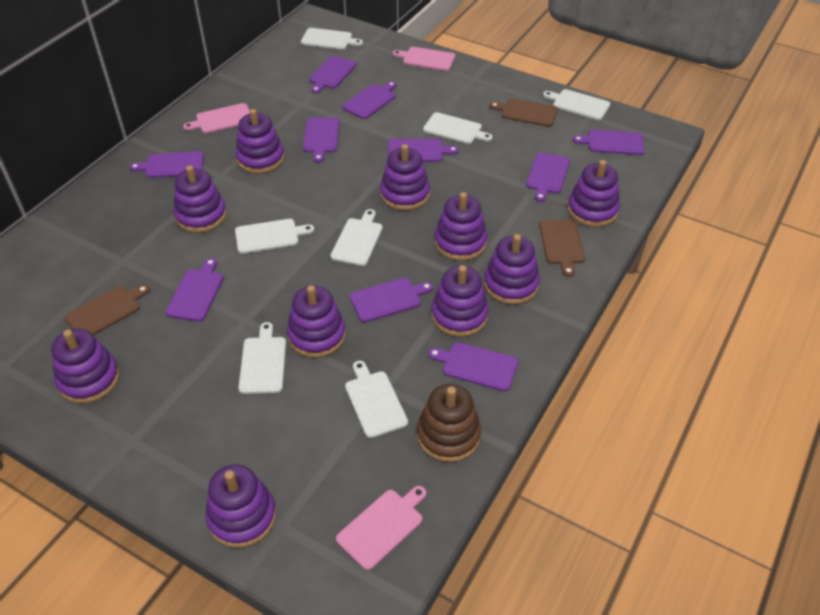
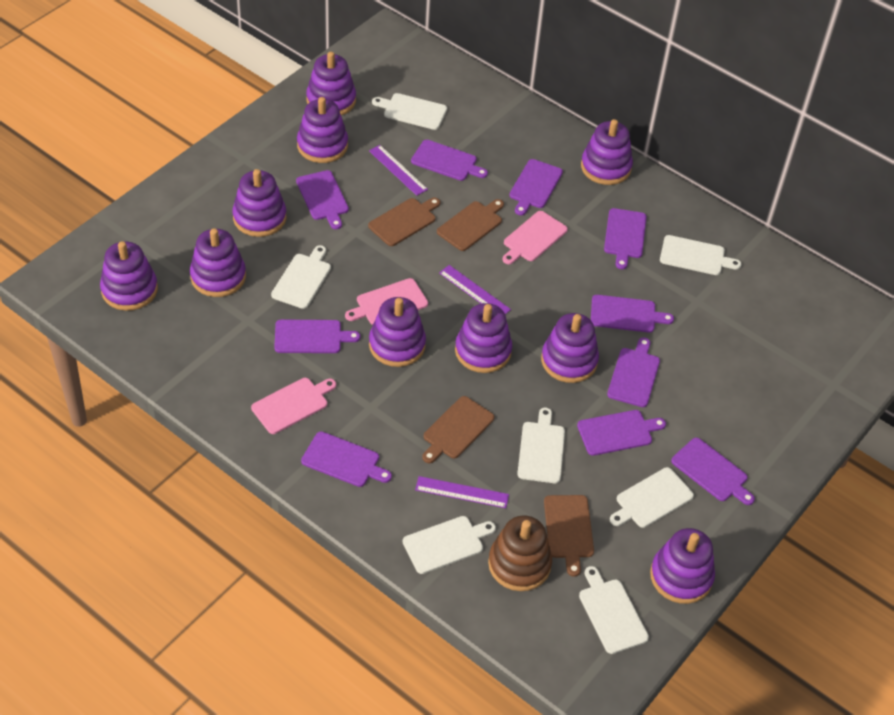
brown cutting board: 3 -> 4
purple ruler: 0 -> 3

